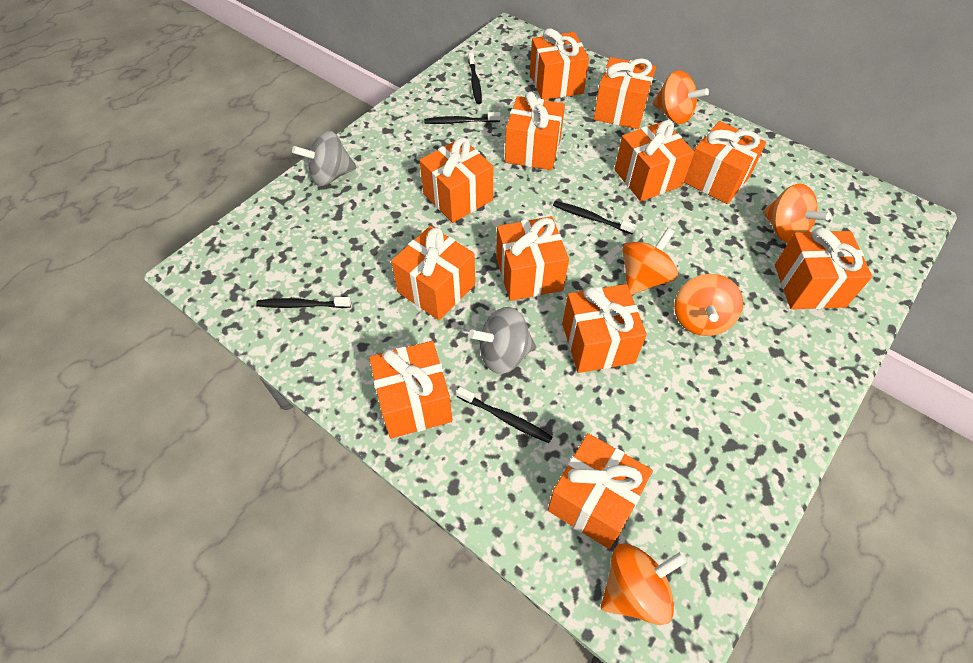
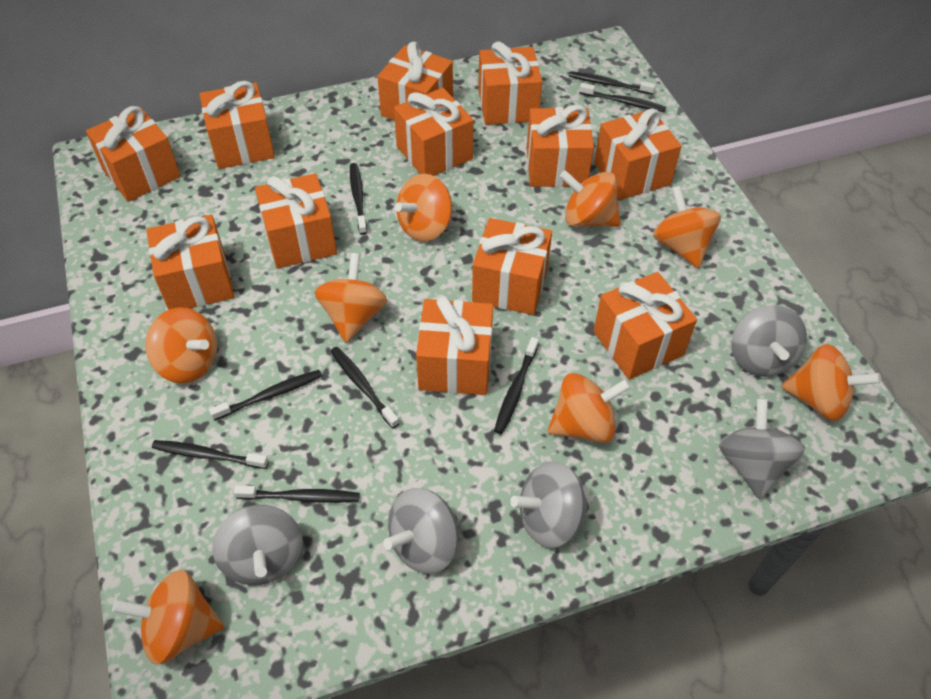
black toothbrush: 5 -> 8
grey spinning top: 2 -> 5
orange spinning top: 5 -> 8

